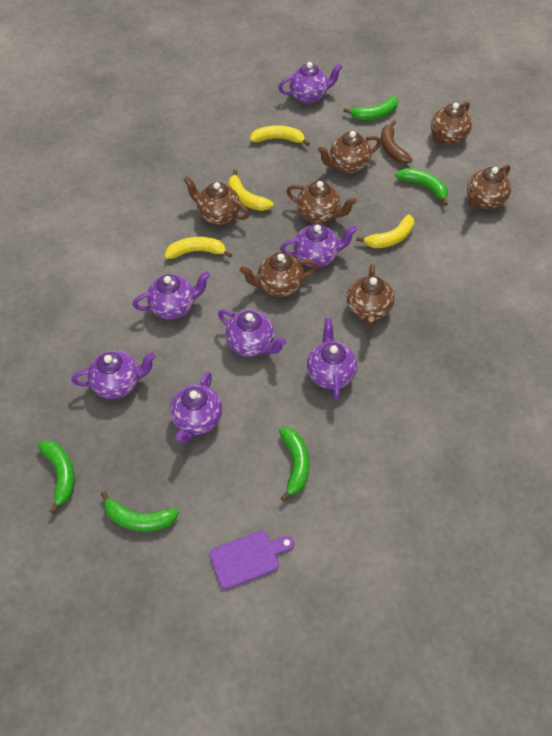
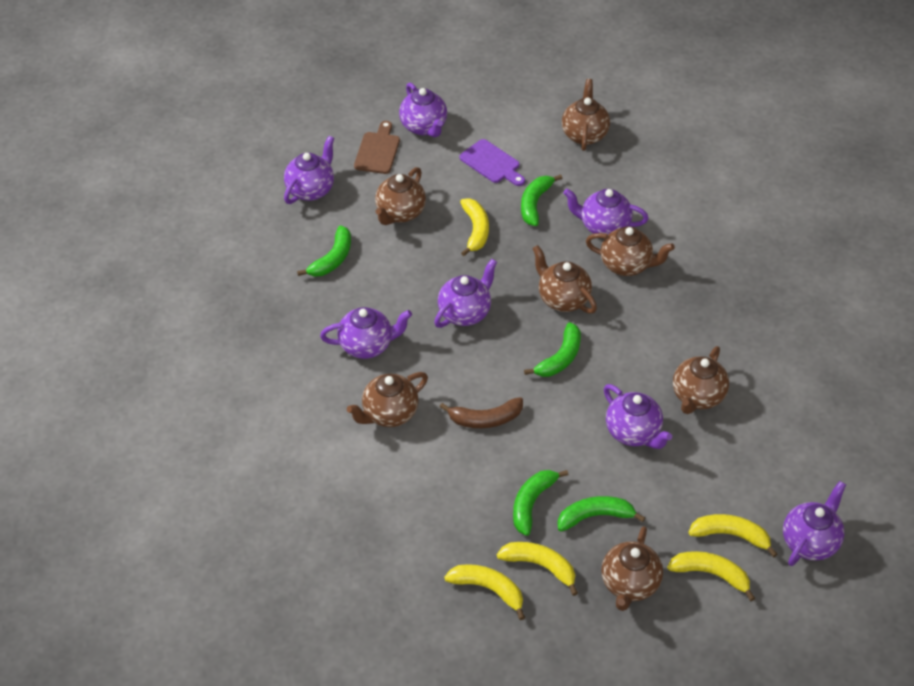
brown cutting board: 0 -> 1
yellow banana: 4 -> 5

